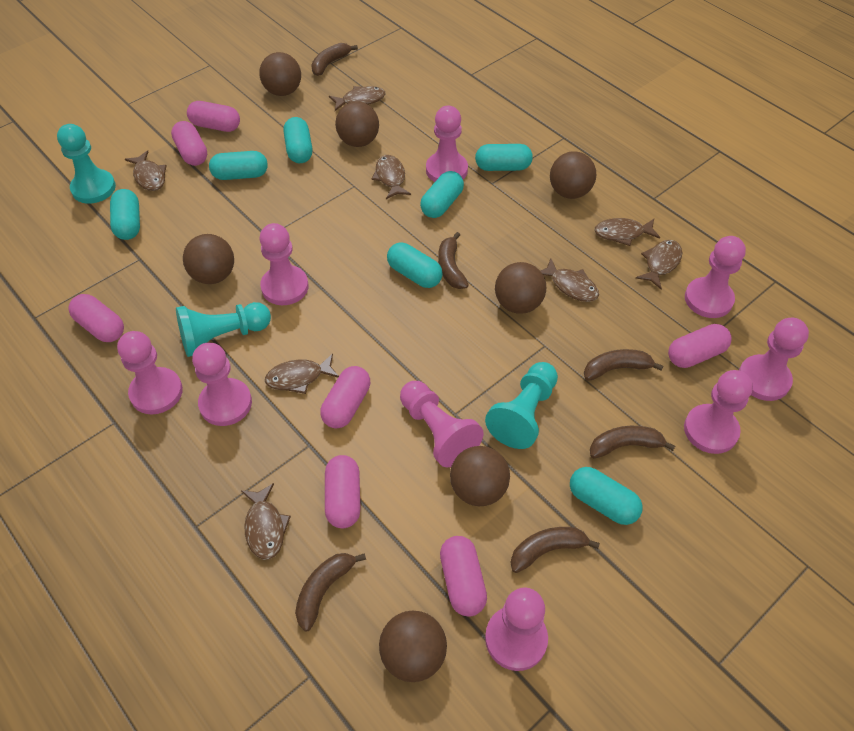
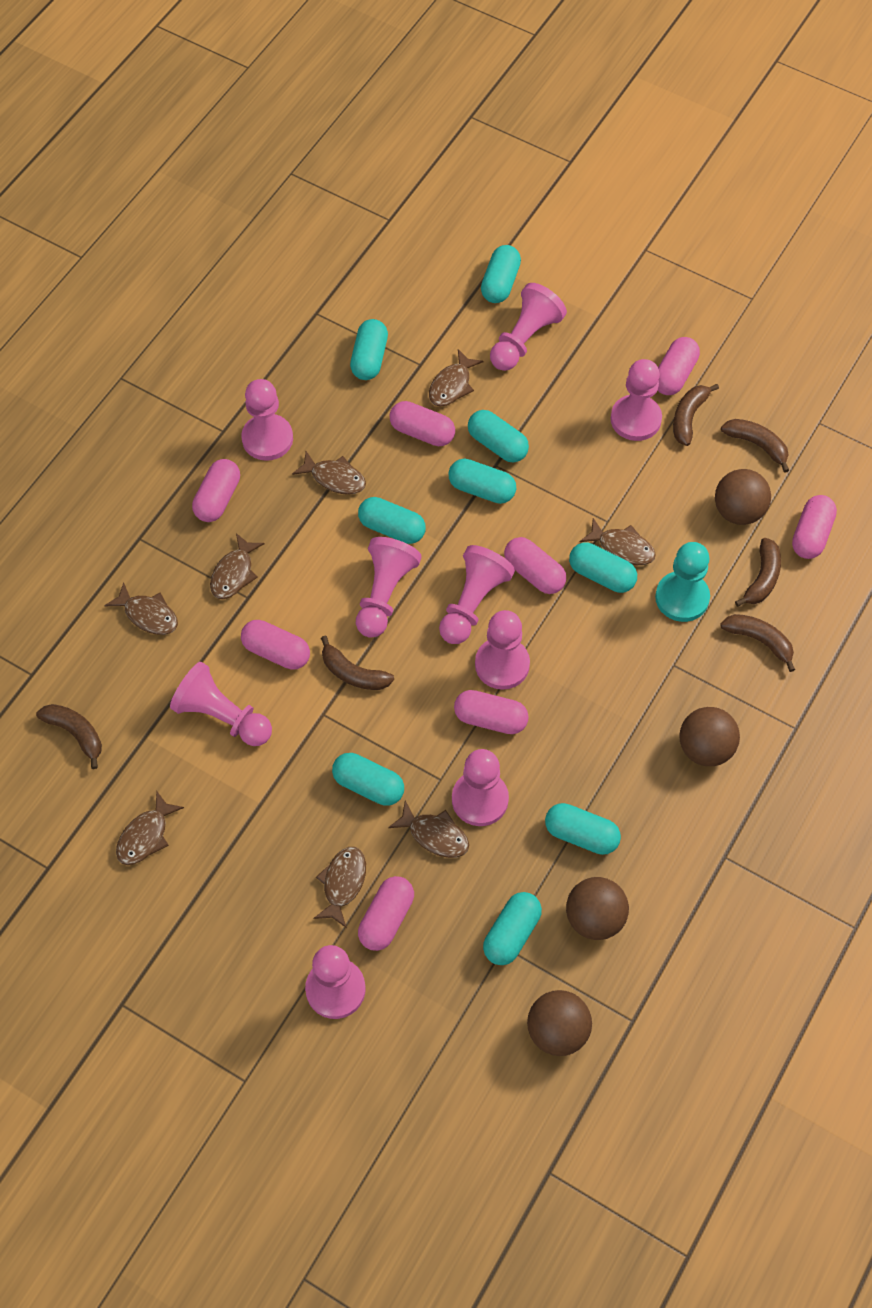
brown ball: 7 -> 4
pink capsule: 7 -> 8
turquoise capsule: 7 -> 9
turquoise pawn: 3 -> 1

